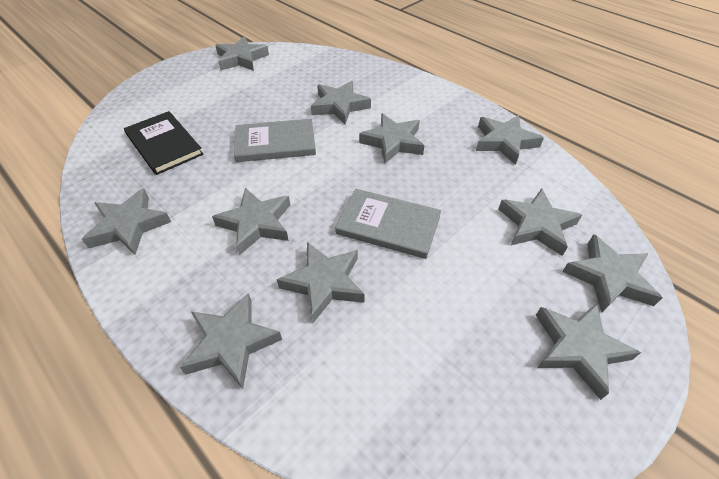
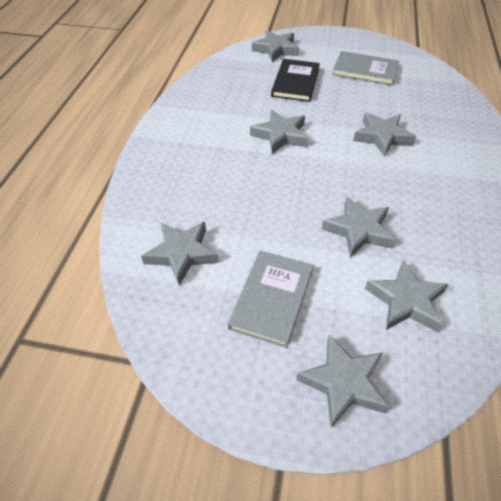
grey star: 11 -> 7

